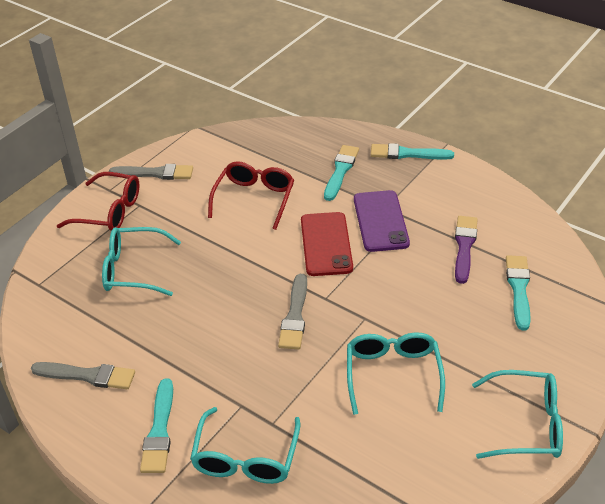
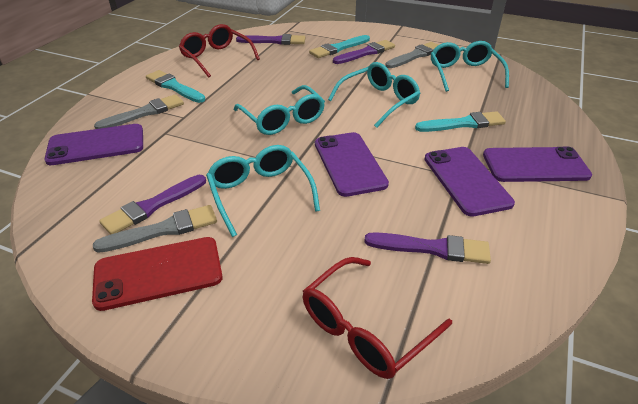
purple brush: 1 -> 4
purple phone: 1 -> 4
turquoise brush: 4 -> 3

